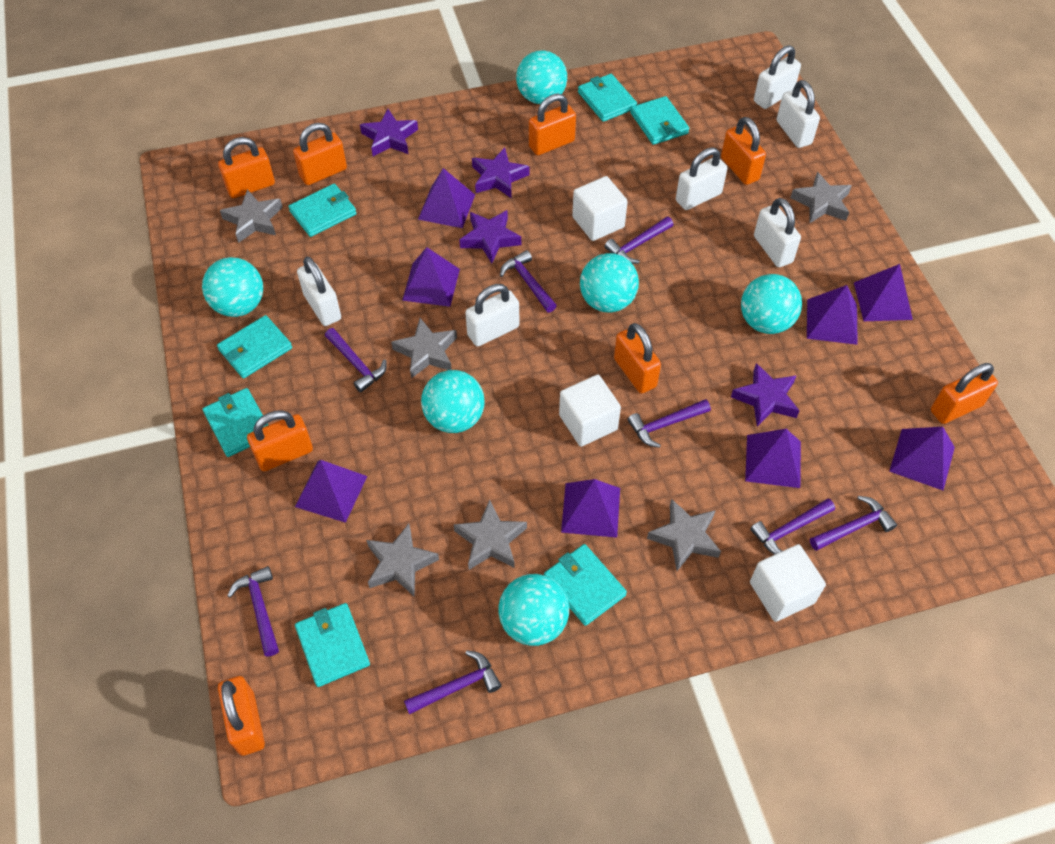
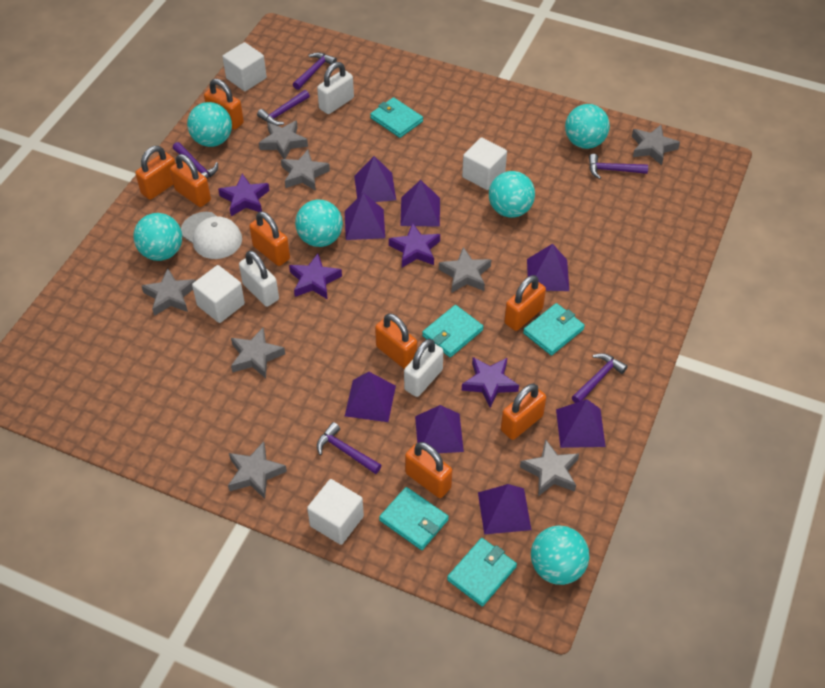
grey star: 6 -> 8
purple hammer: 8 -> 6
turquoise wallet: 7 -> 5
white cap: 0 -> 1
white cube: 3 -> 4
white padlock: 6 -> 3

